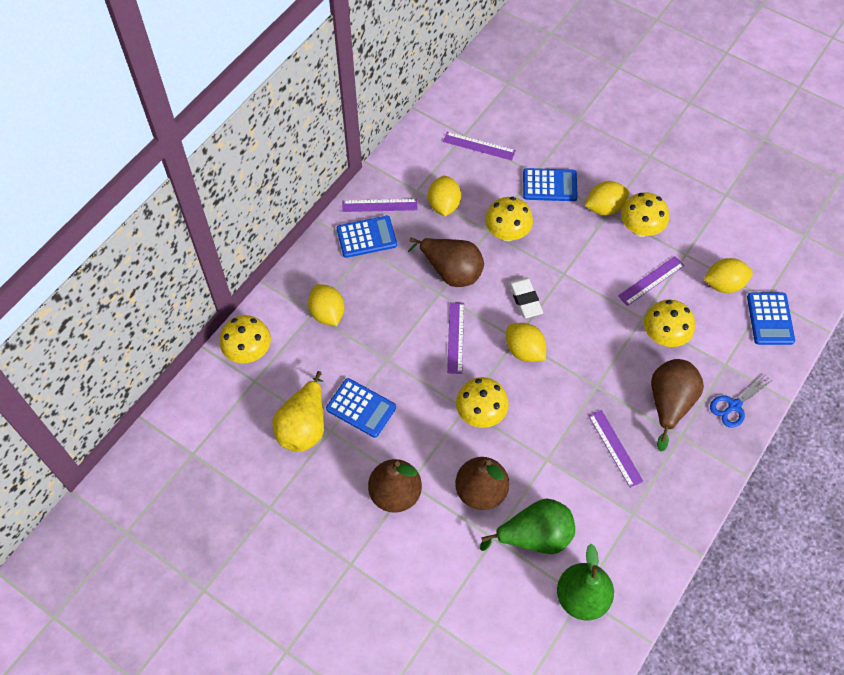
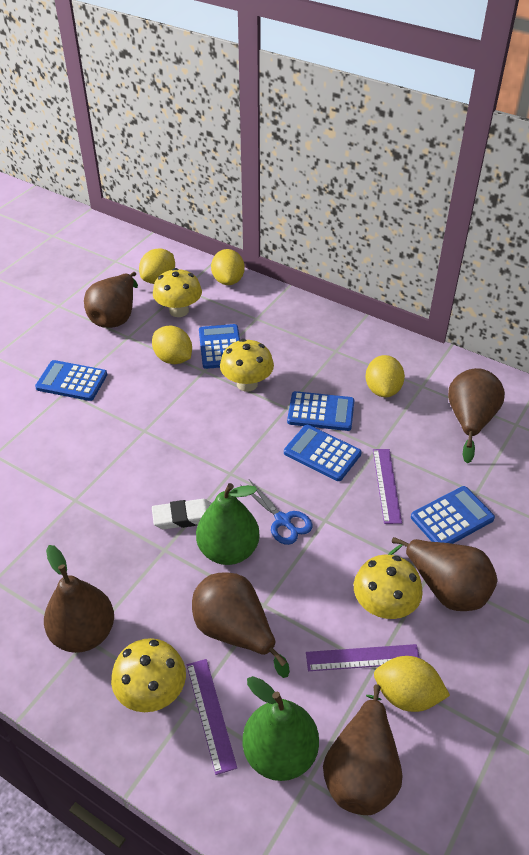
blue calculator: 4 -> 5
brown pear: 4 -> 6
purple ruler: 5 -> 3
yellow mushroom: 5 -> 4
yellow pear: 1 -> 0

